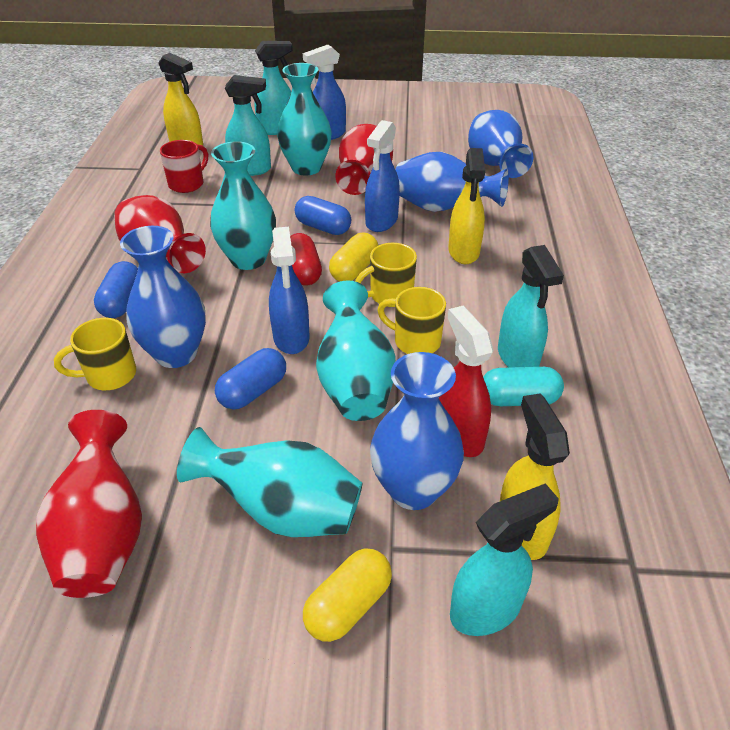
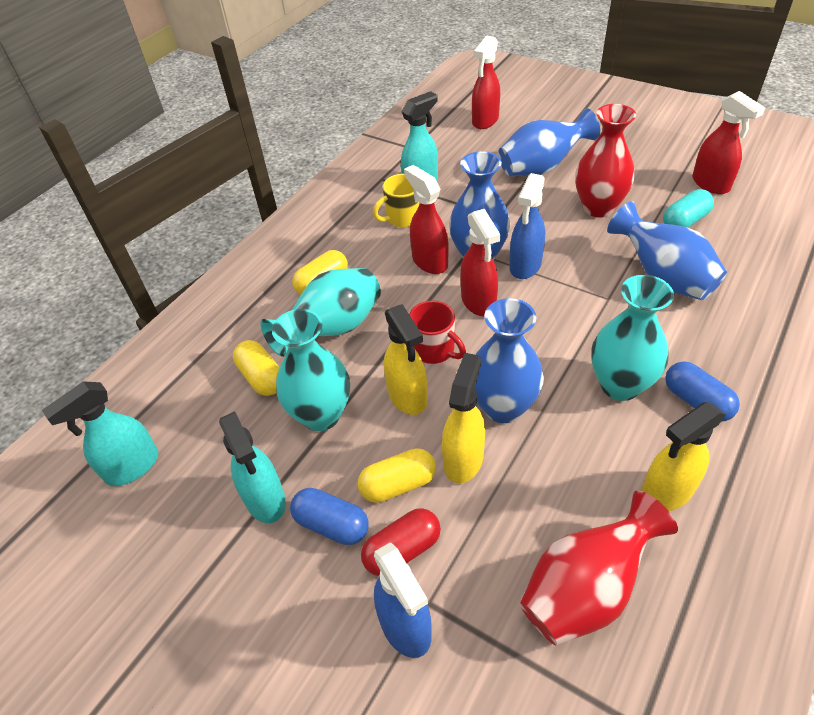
blue capsule: 3 -> 2
blue spray bottle: 3 -> 2
red spray bottle: 1 -> 4
red vase: 3 -> 2
turquoise spray bottle: 4 -> 3
turquoise vase: 4 -> 3
yellow capsule: 2 -> 3
yellow mug: 3 -> 1

